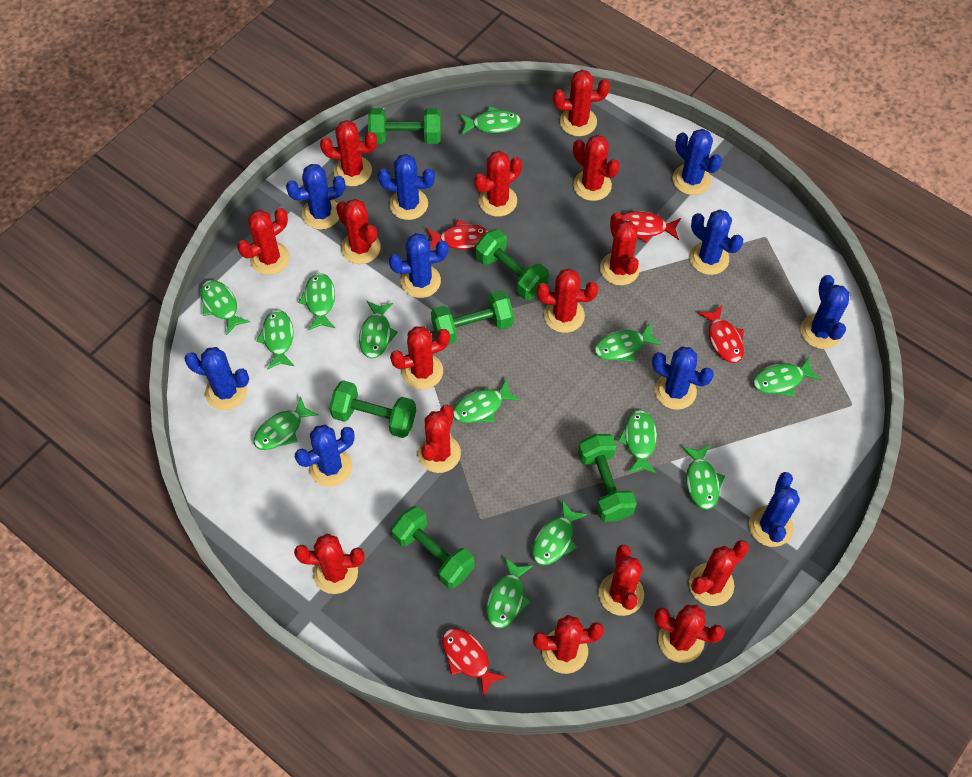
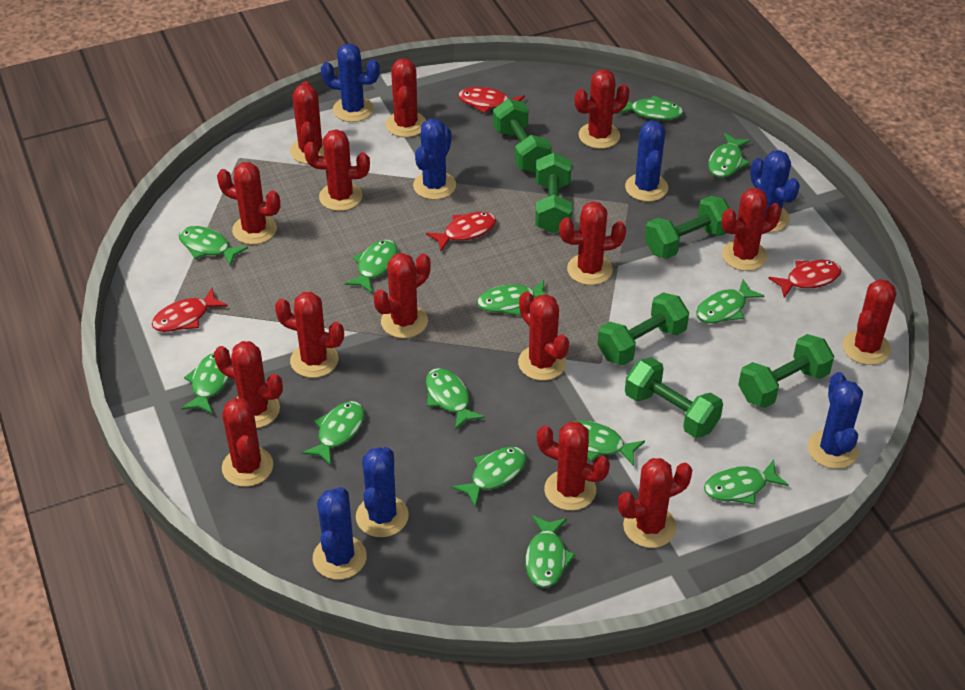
blue cactus: 10 -> 7

